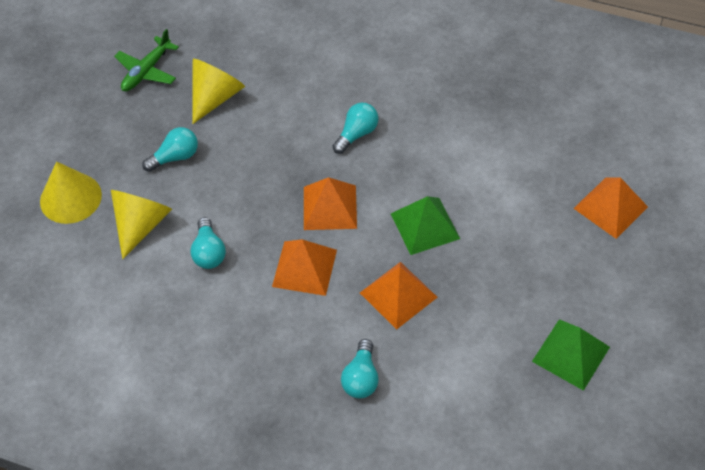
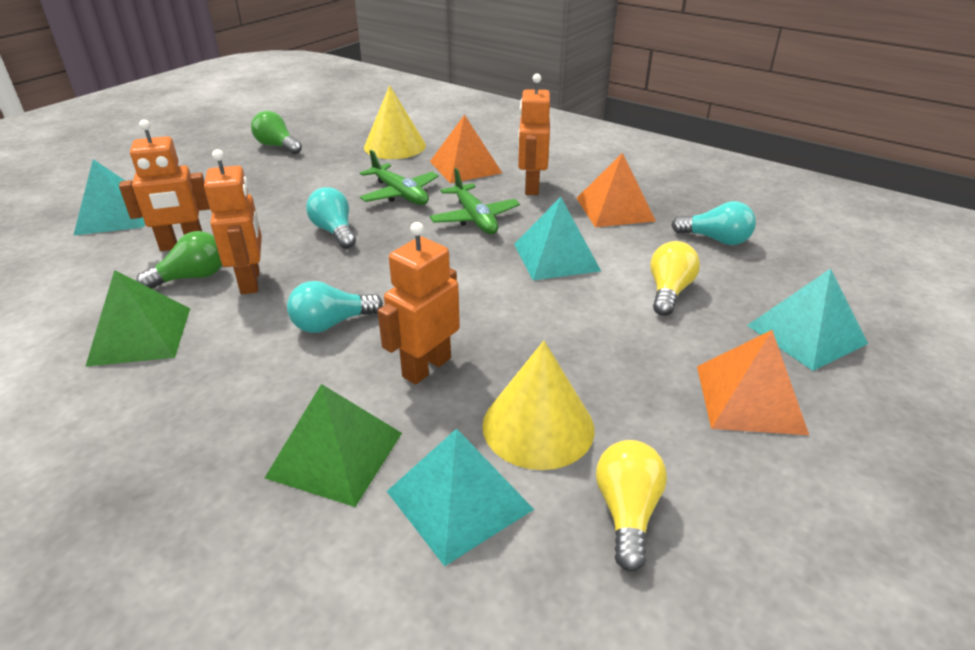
green light bulb: 0 -> 2
green plane: 1 -> 2
orange pyramid: 4 -> 3
orange robot: 0 -> 4
turquoise light bulb: 4 -> 3
turquoise pyramid: 0 -> 4
yellow cone: 3 -> 2
yellow light bulb: 0 -> 2

